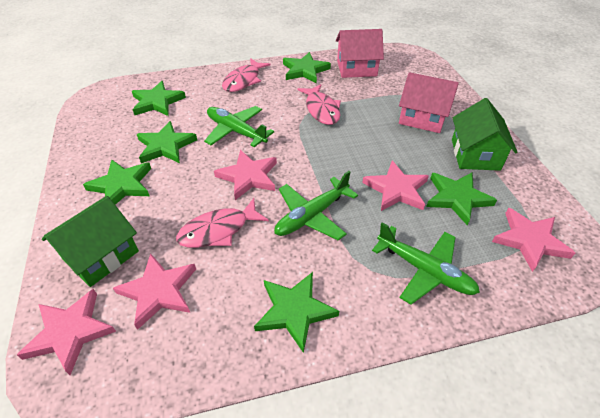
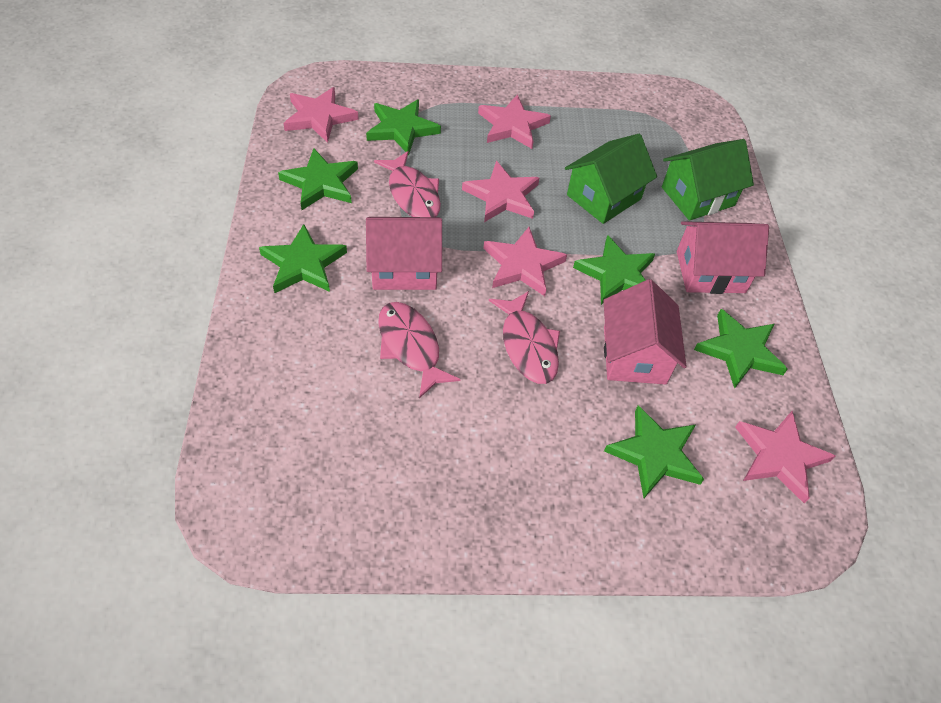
green plane: 3 -> 0
pink house: 2 -> 3

